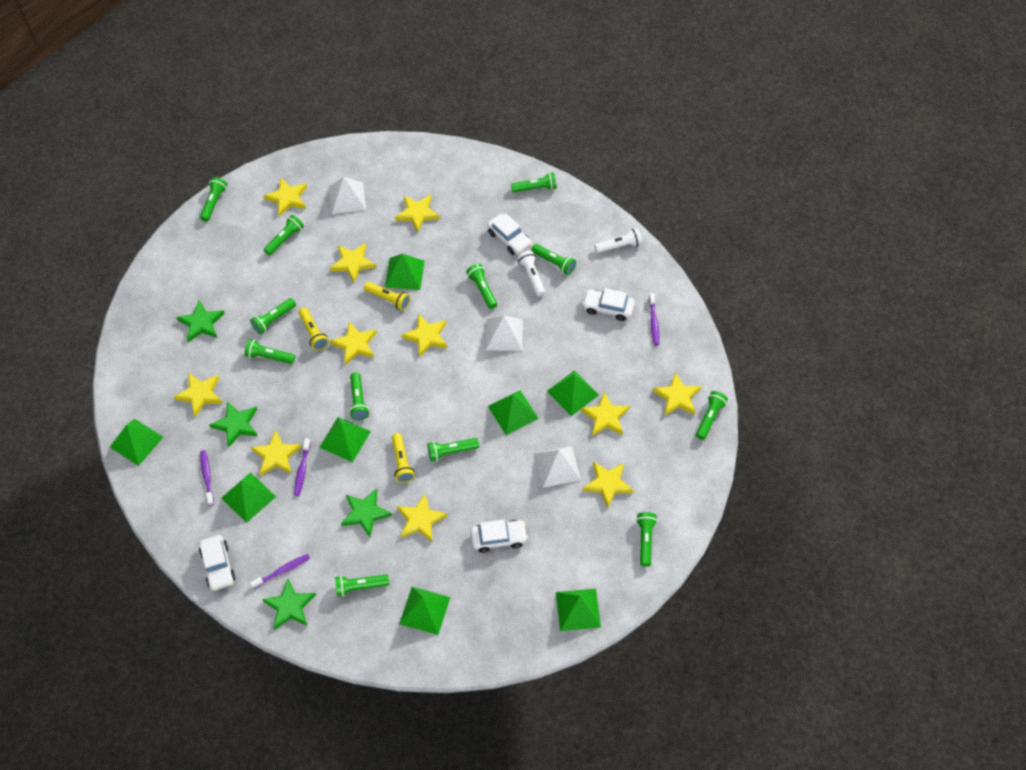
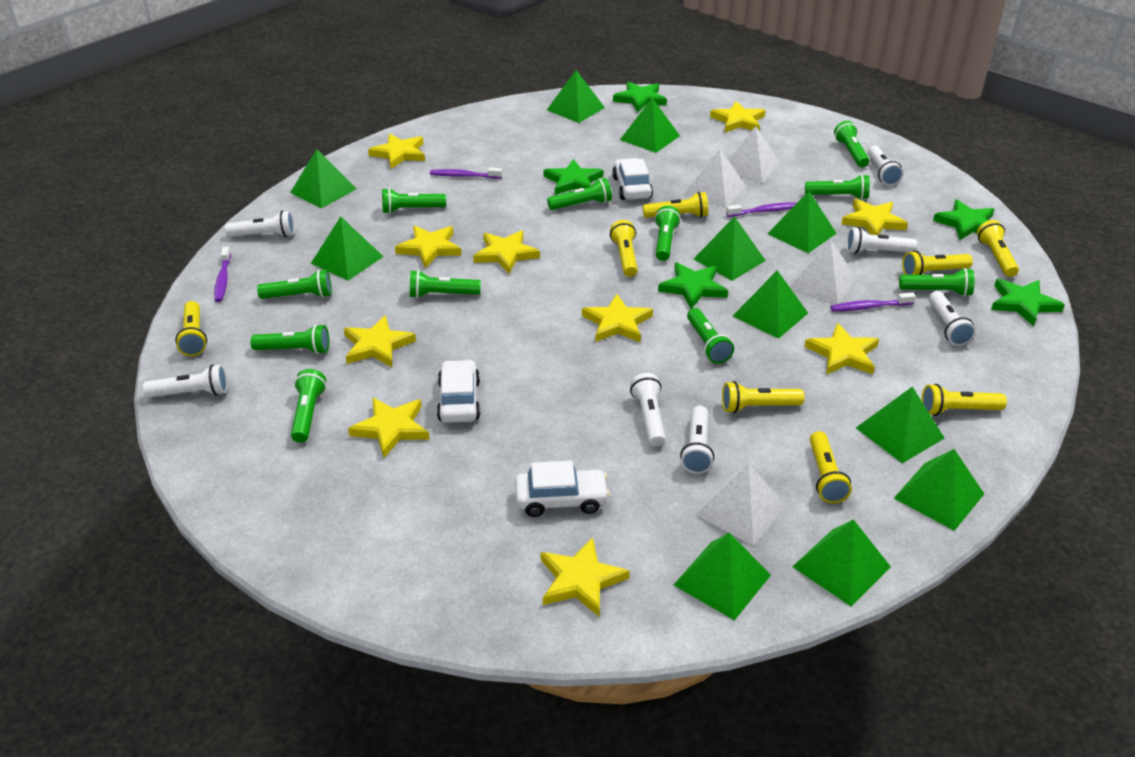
green flashlight: 12 -> 11
green pyramid: 8 -> 11
green star: 4 -> 5
white car: 4 -> 3
white flashlight: 2 -> 7
white pyramid: 3 -> 4
yellow flashlight: 3 -> 8
yellow star: 11 -> 10

